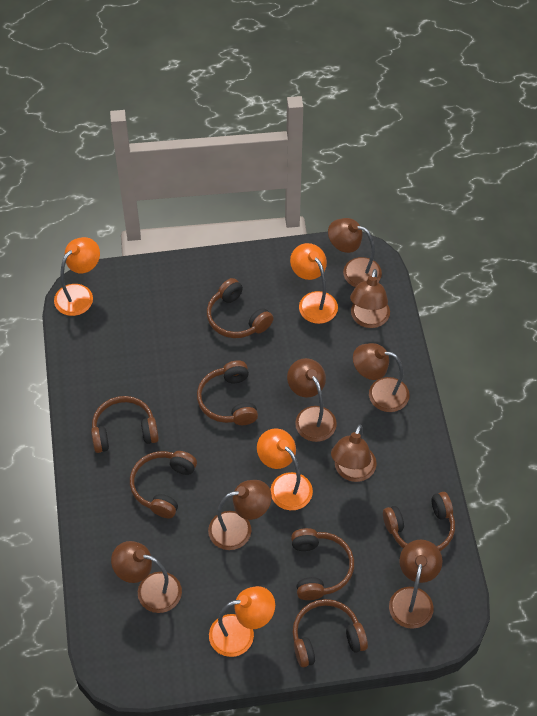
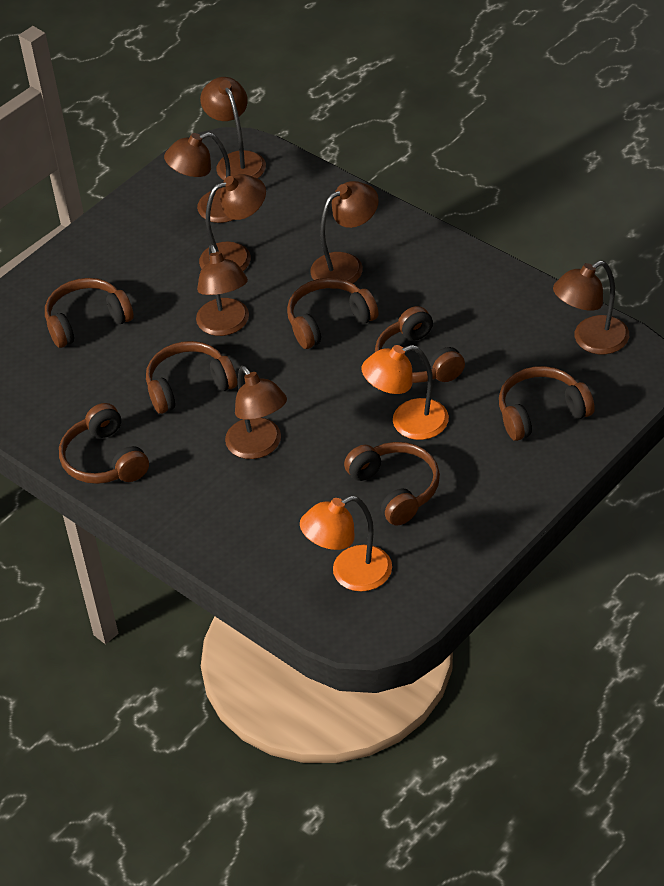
brown lamp: 8 -> 7
orange lamp: 4 -> 2

